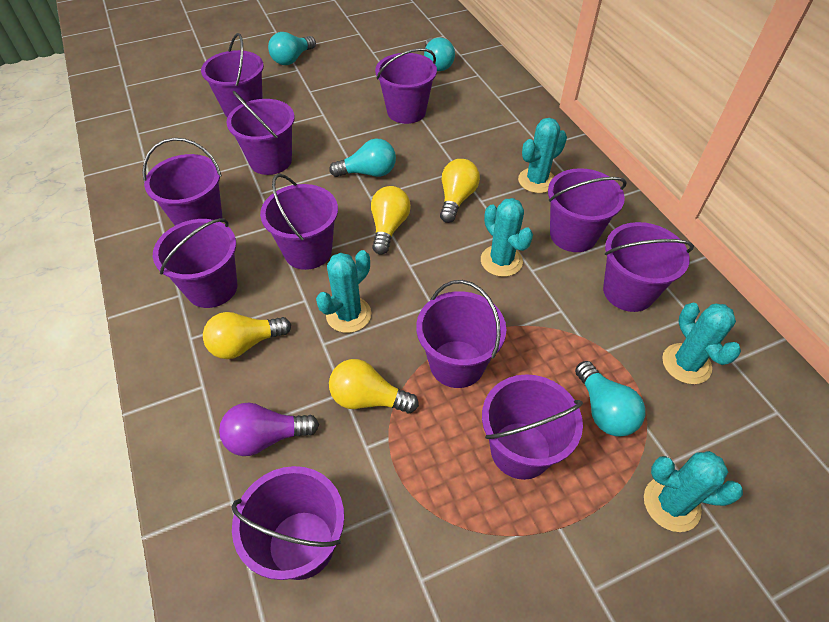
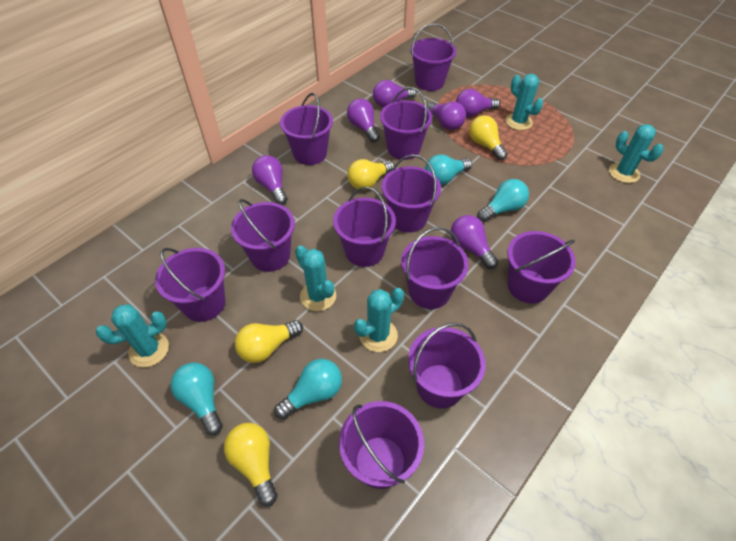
purple light bulb: 1 -> 6

